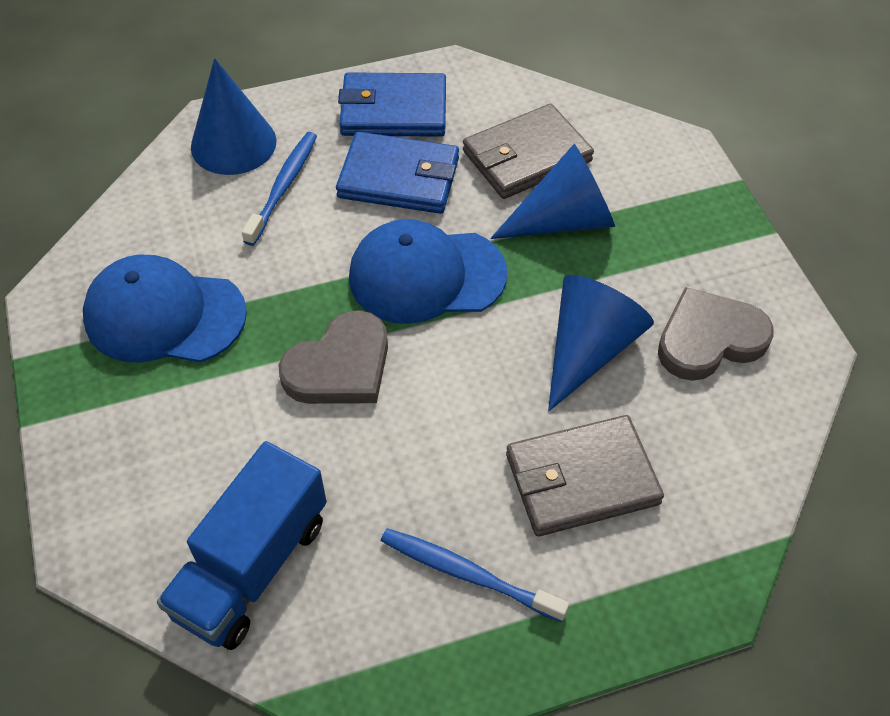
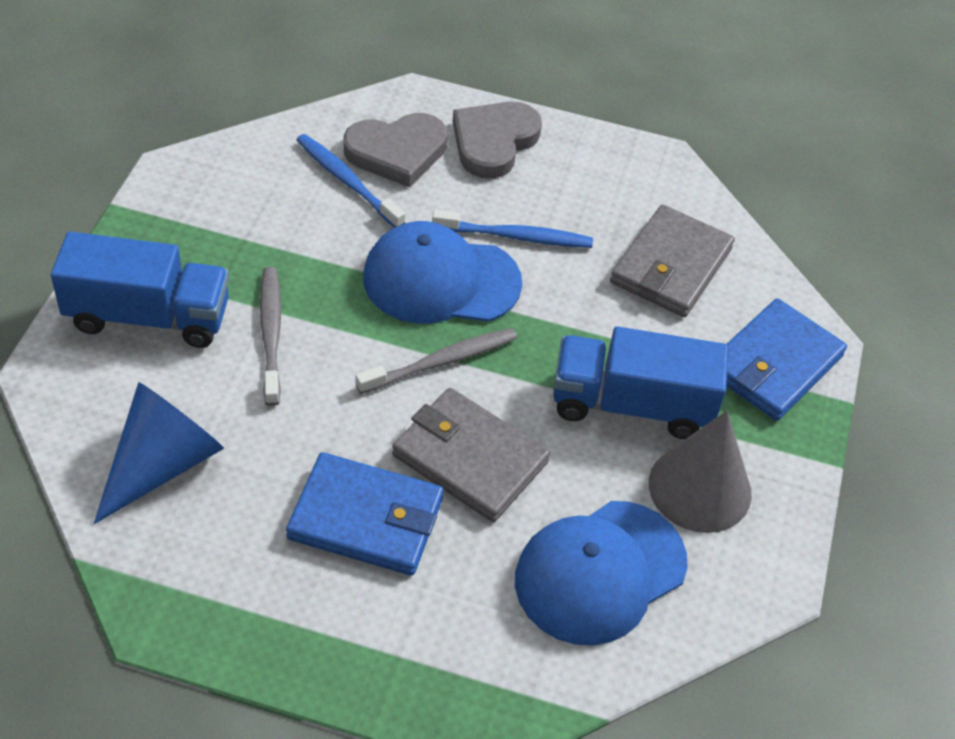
blue cone: 3 -> 1
blue truck: 1 -> 2
grey cone: 0 -> 1
grey toothbrush: 0 -> 2

